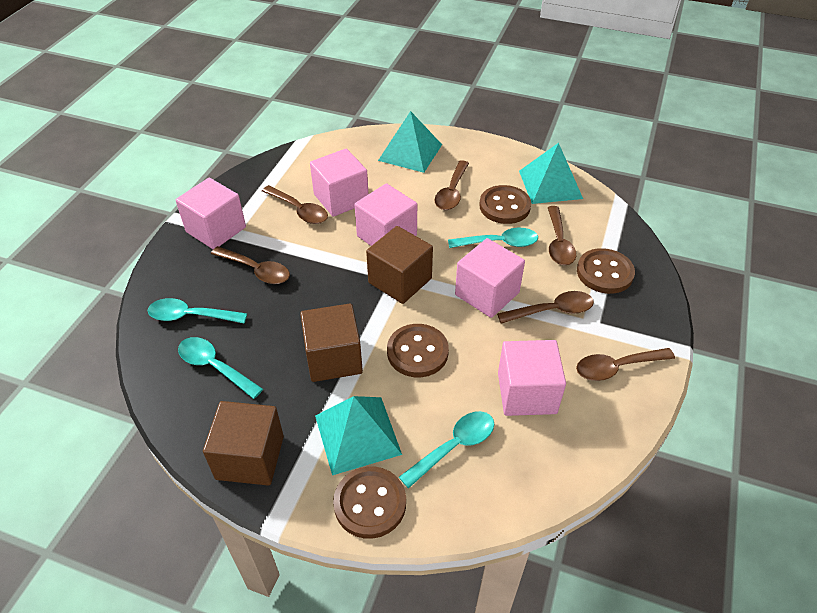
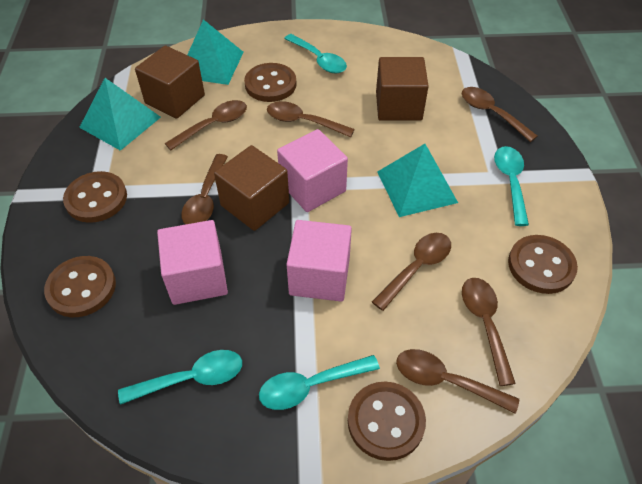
brown button: 4 -> 5
brown spoon: 6 -> 7
pink cube: 5 -> 3

